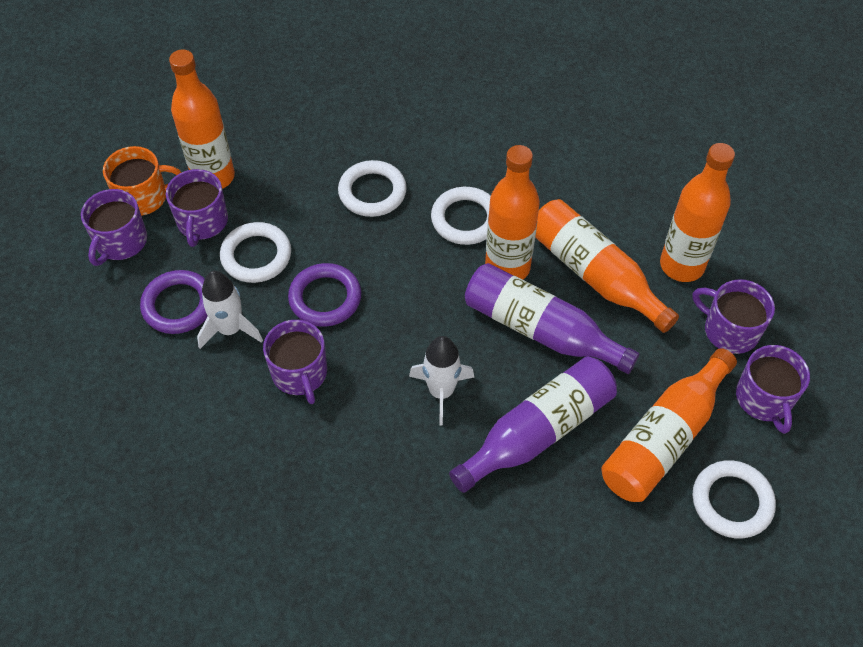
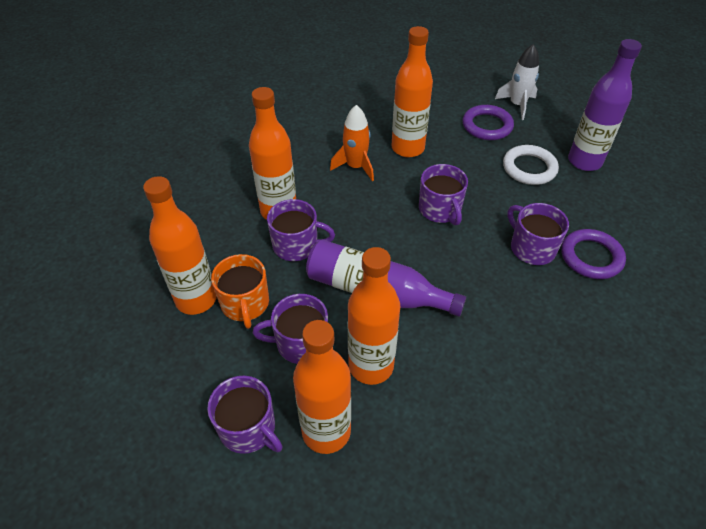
orange rocket: 0 -> 1
white ring: 4 -> 1
white rocket: 2 -> 1

